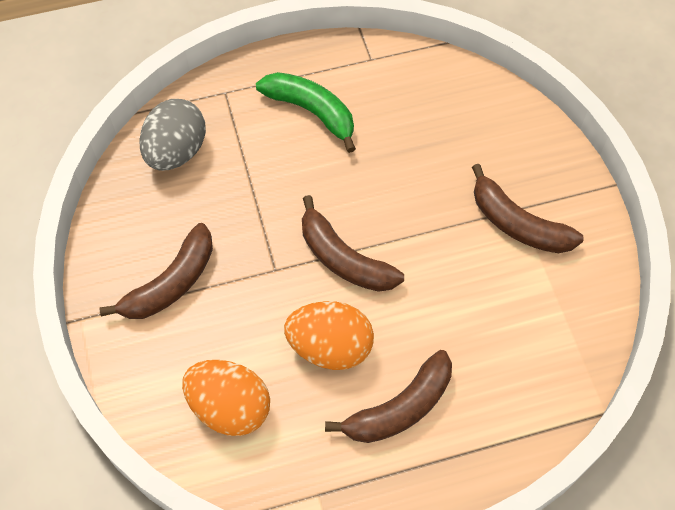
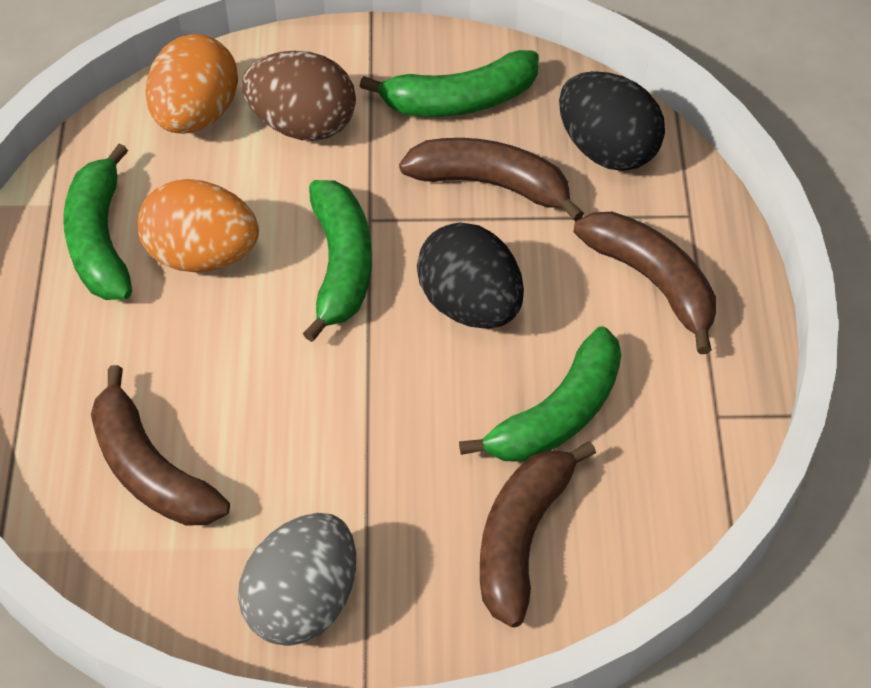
black egg: 0 -> 2
brown egg: 0 -> 1
green banana: 1 -> 4

